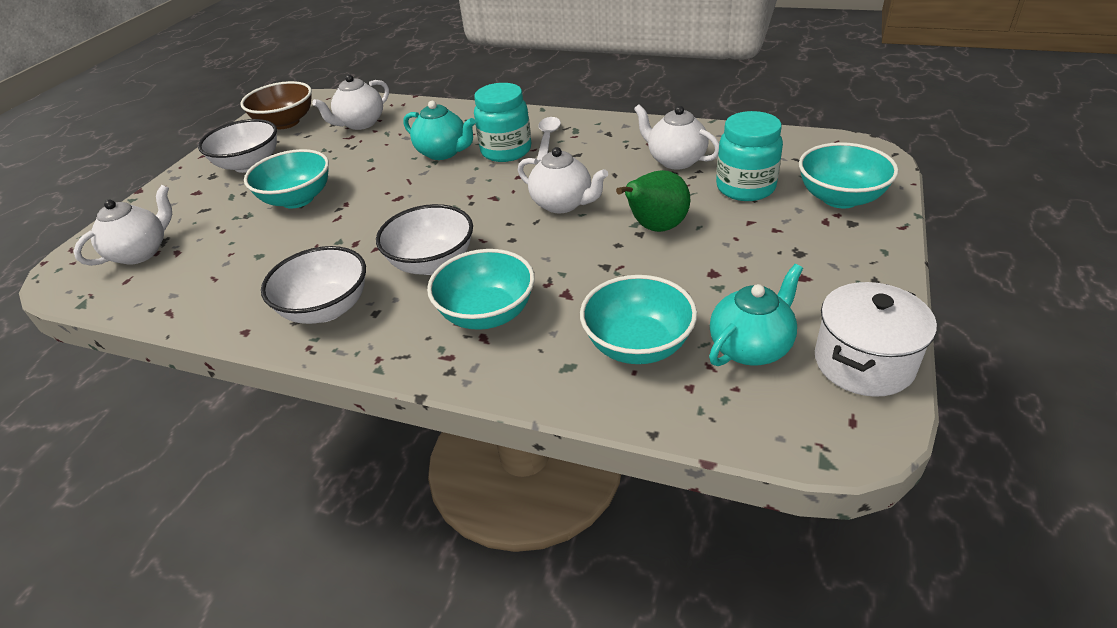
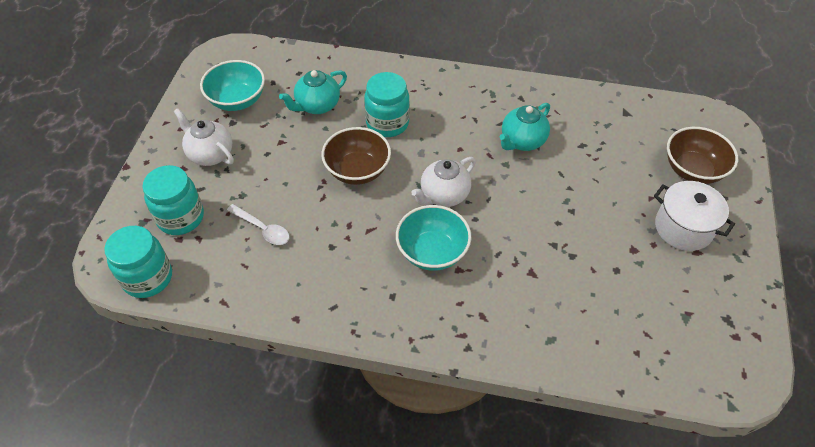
brown bowl: 1 -> 2
green pear: 1 -> 0
turquoise bowl: 4 -> 2
turquoise jar: 2 -> 3
white bowl: 3 -> 0
white teapot: 4 -> 2

